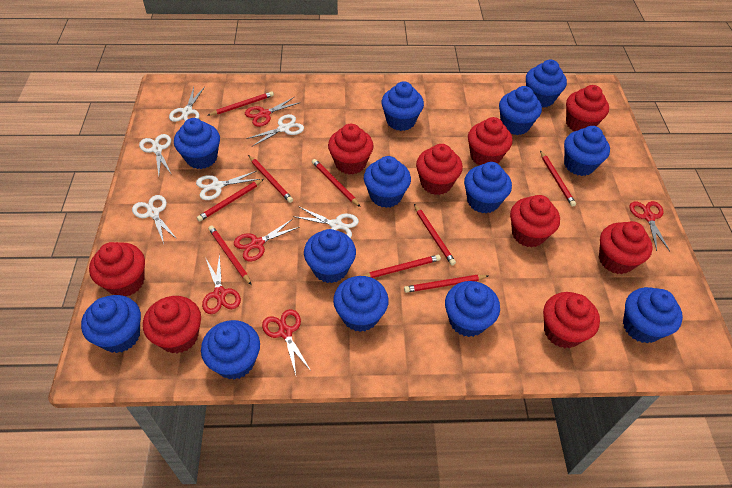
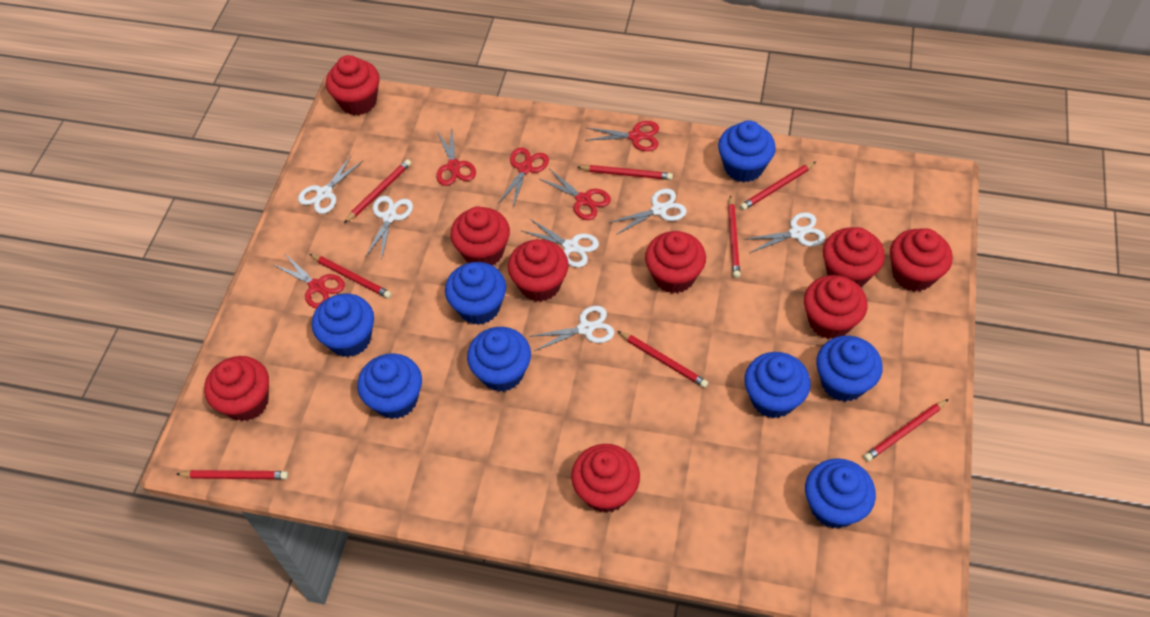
blue cupcake: 13 -> 8
red pencil: 9 -> 8

